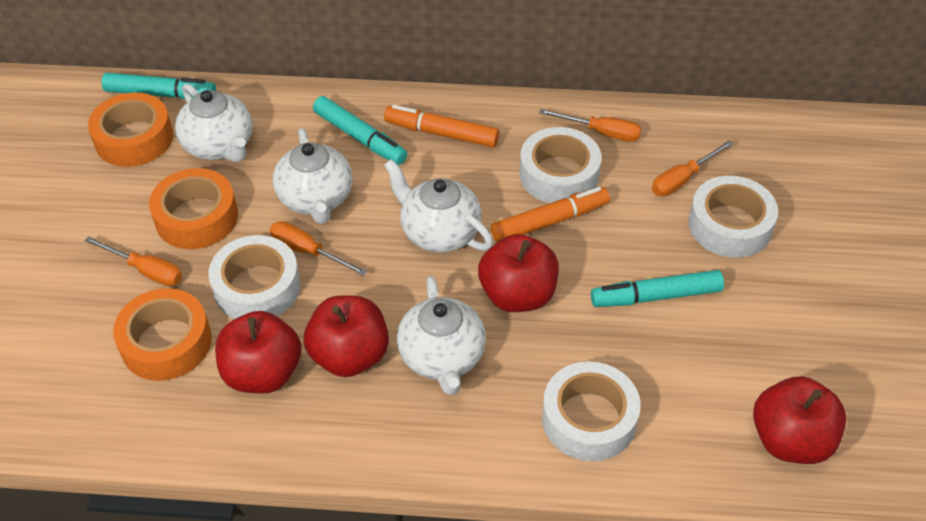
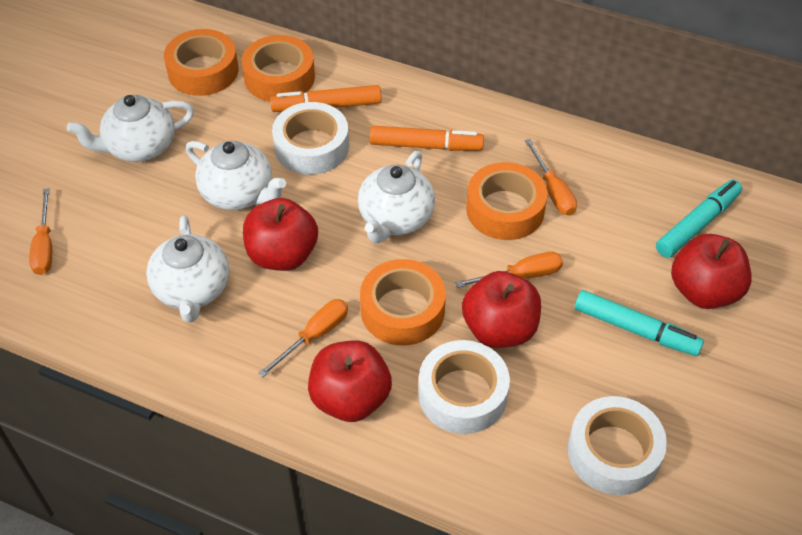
orange tape: 3 -> 4
turquoise marker: 3 -> 2
white tape: 4 -> 3

